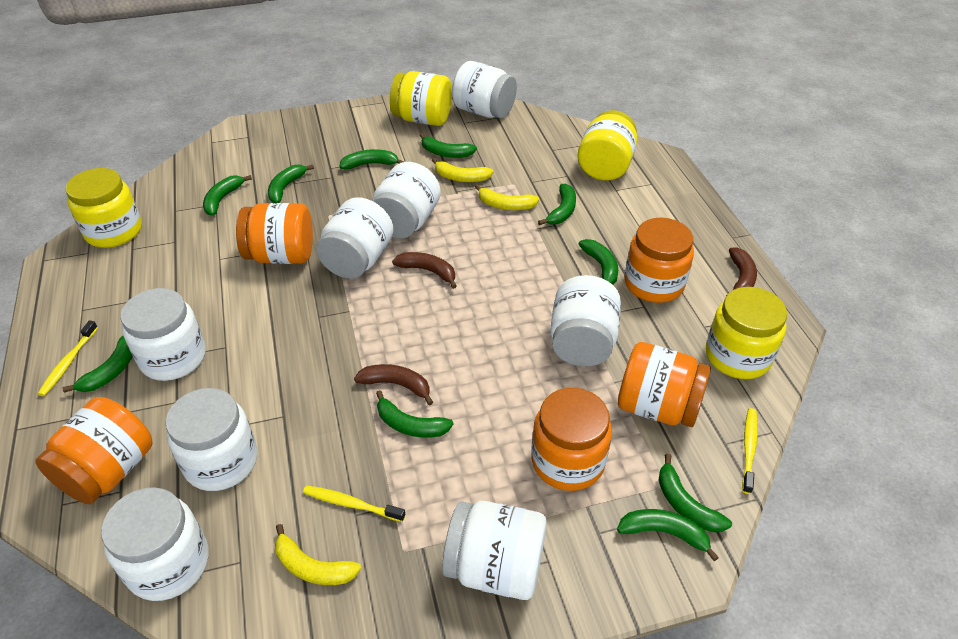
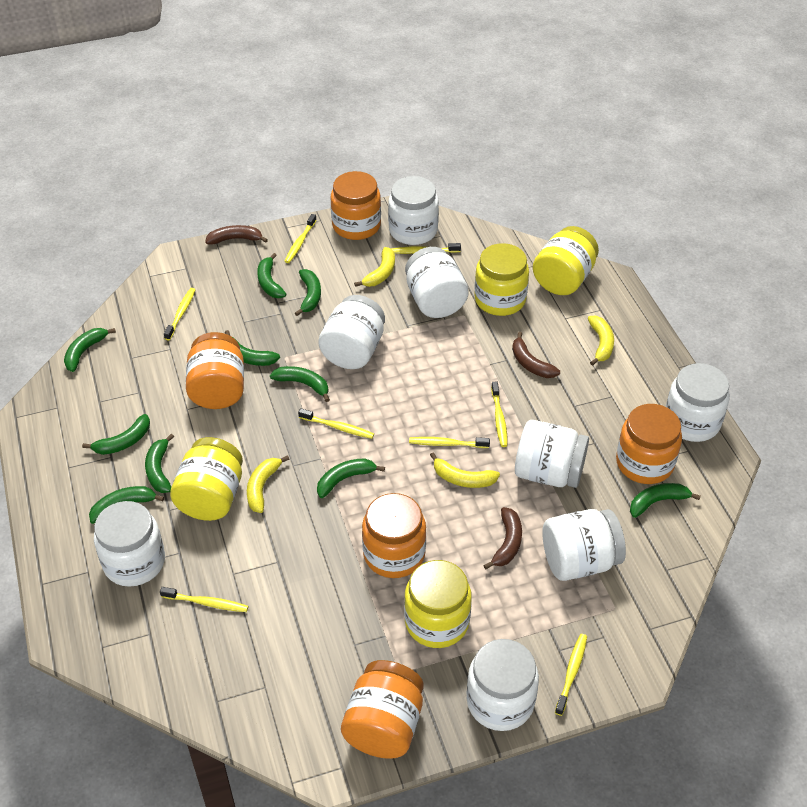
yellow banana: 3 -> 4
yellow toothbrush: 3 -> 8

